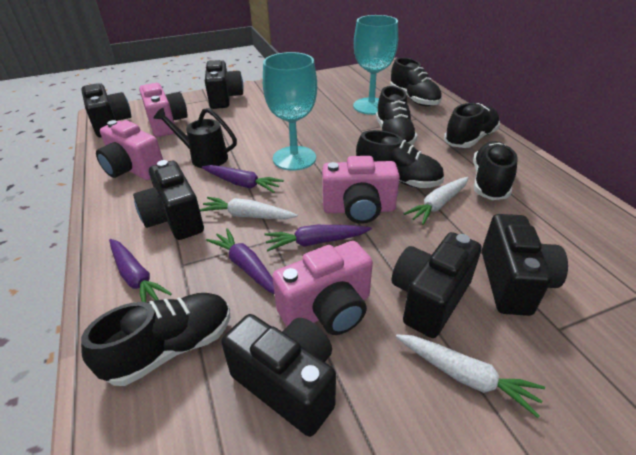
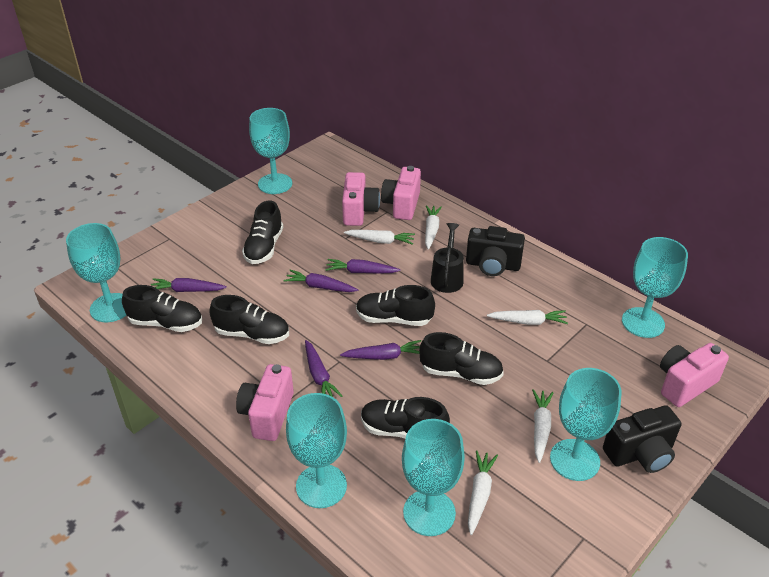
black camera: 6 -> 2
purple carrot: 4 -> 5
turquoise goblet: 2 -> 6
white carrot: 3 -> 5

